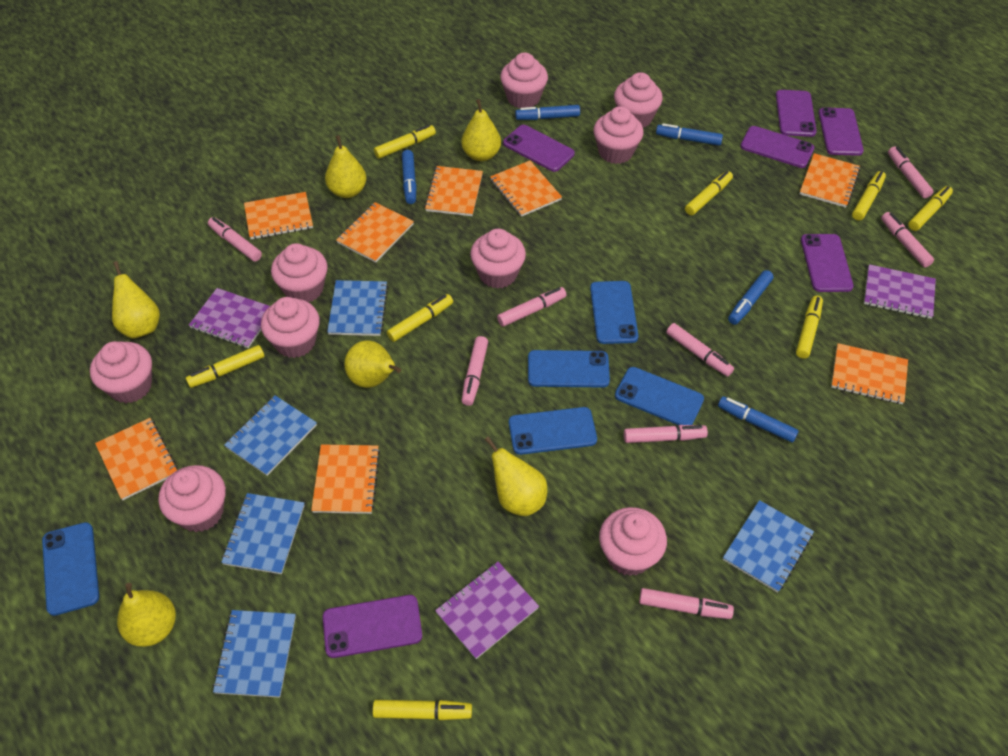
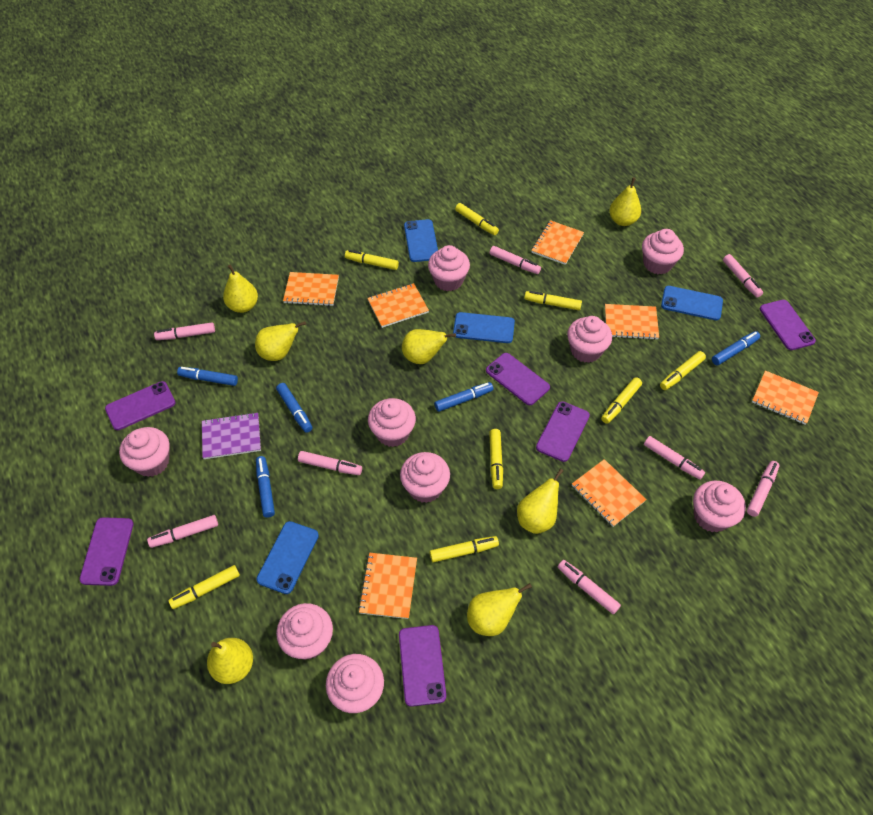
blue notebook: 5 -> 0
blue phone: 5 -> 4
orange notebook: 8 -> 7
purple notebook: 3 -> 1
yellow pear: 6 -> 7

